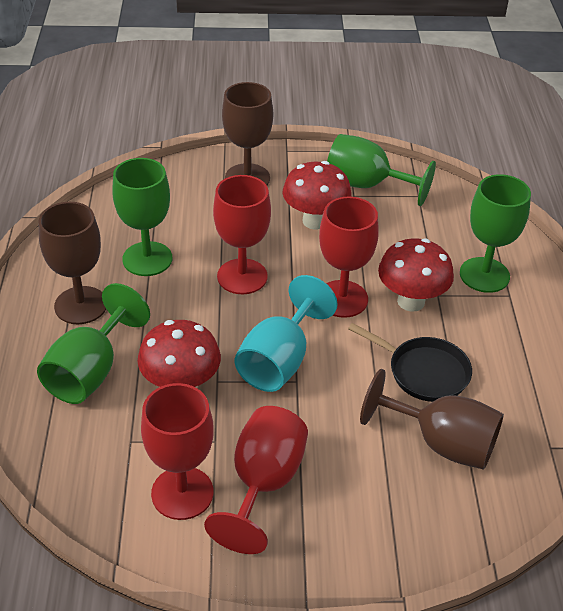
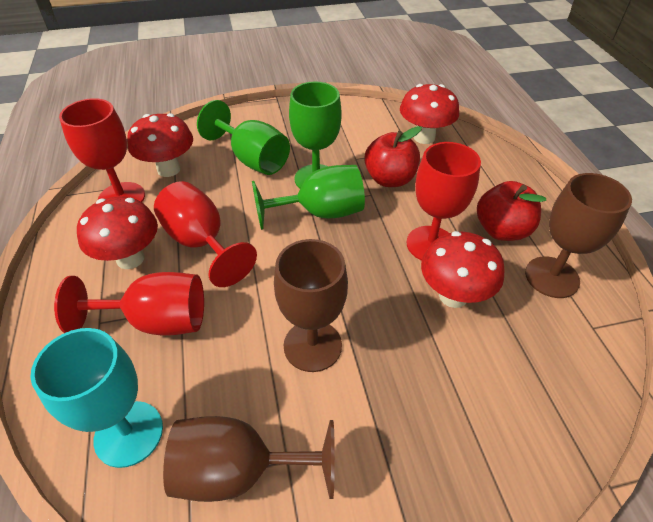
black pan: 1 -> 0
green goblet: 4 -> 3
red apple: 0 -> 2
red mushroom: 3 -> 4

